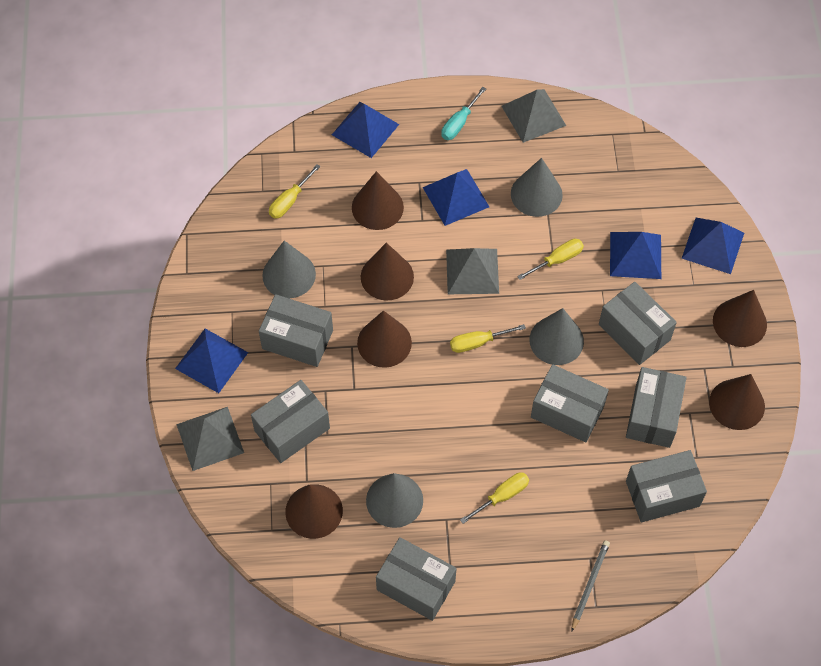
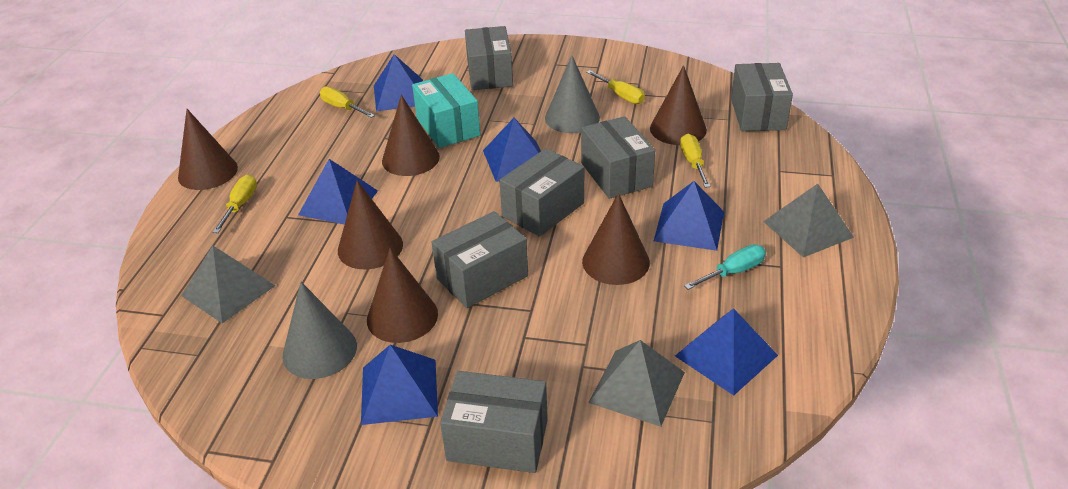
blue pyramid: 5 -> 6
grey box: 7 -> 6
grey cone: 4 -> 2
grey pencil: 1 -> 0
turquoise box: 0 -> 1

